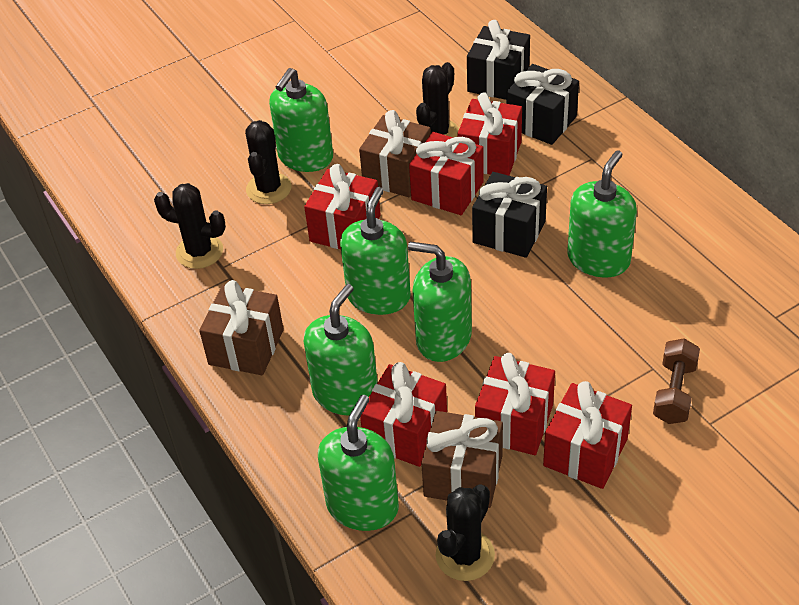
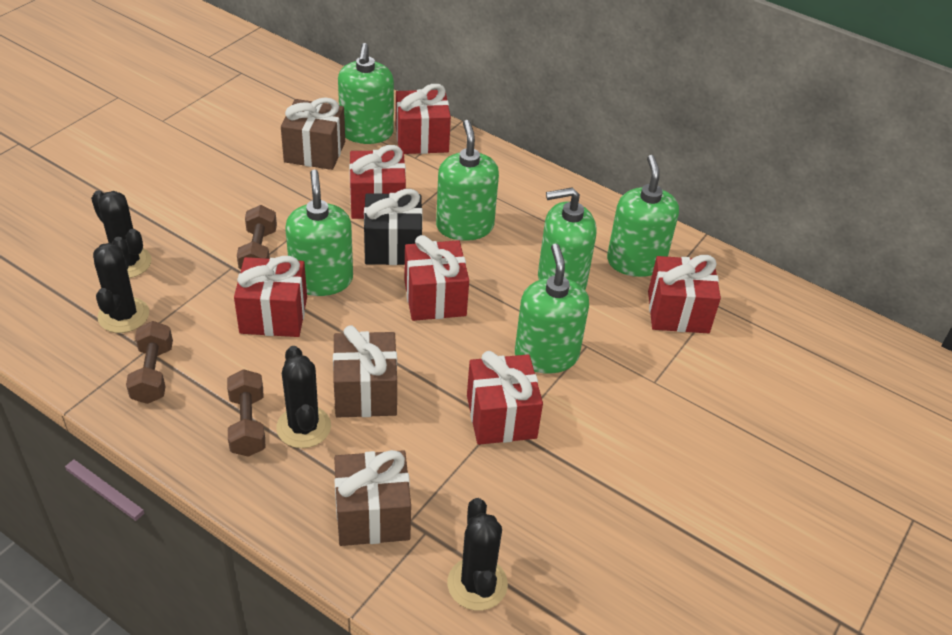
black gift: 3 -> 1
brown dumbbell: 1 -> 3

